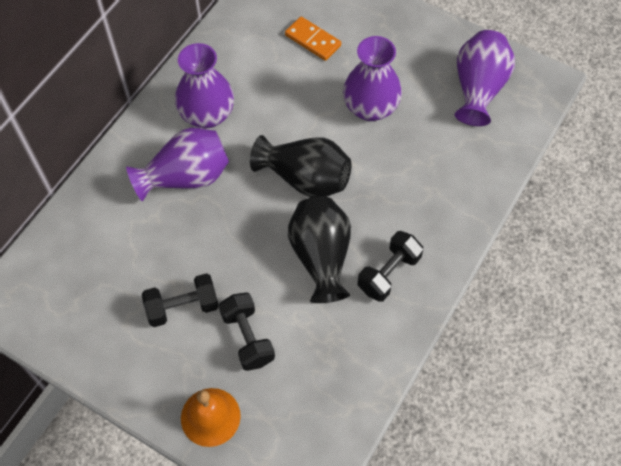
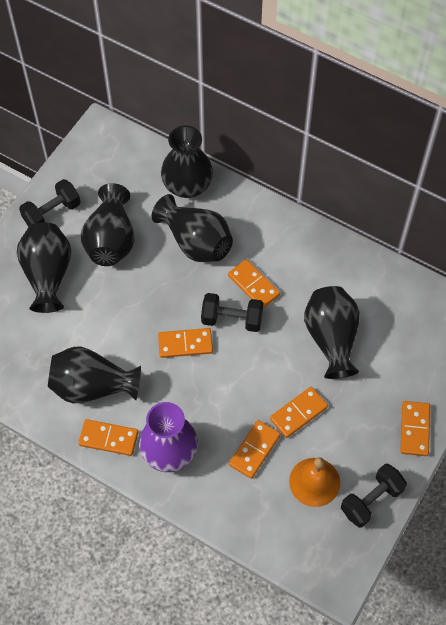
black vase: 2 -> 6
orange domino: 1 -> 6
purple vase: 4 -> 1

